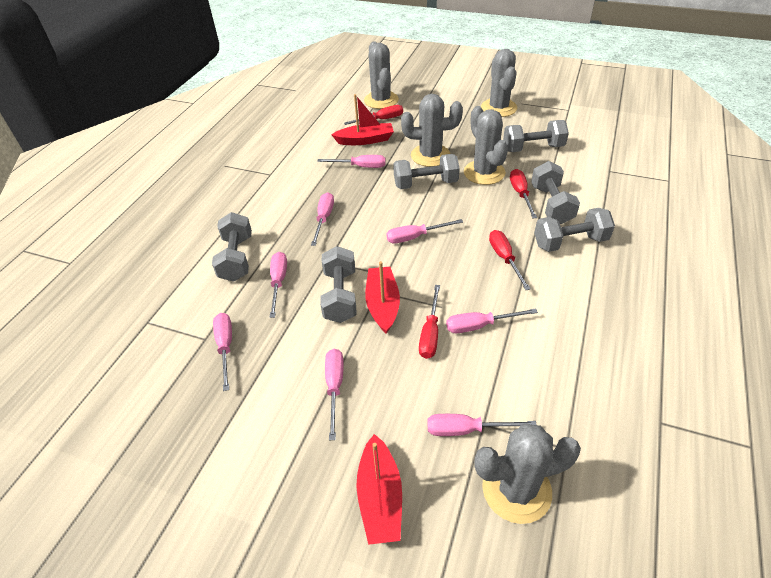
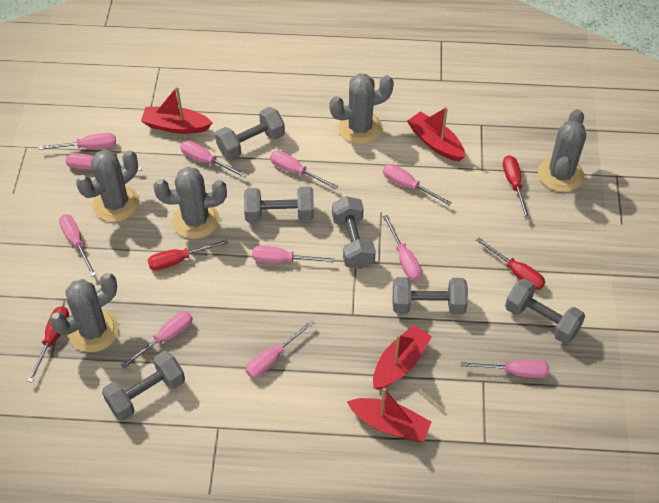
pink screwdriver: 8 -> 11
red boat: 3 -> 4

